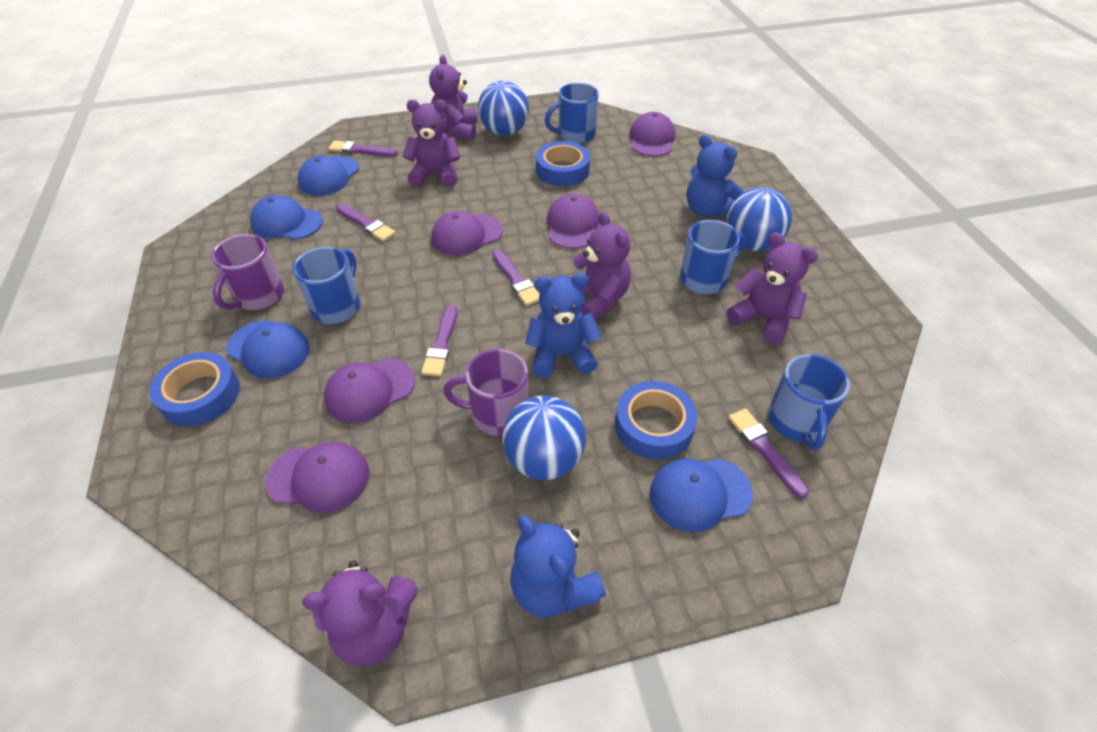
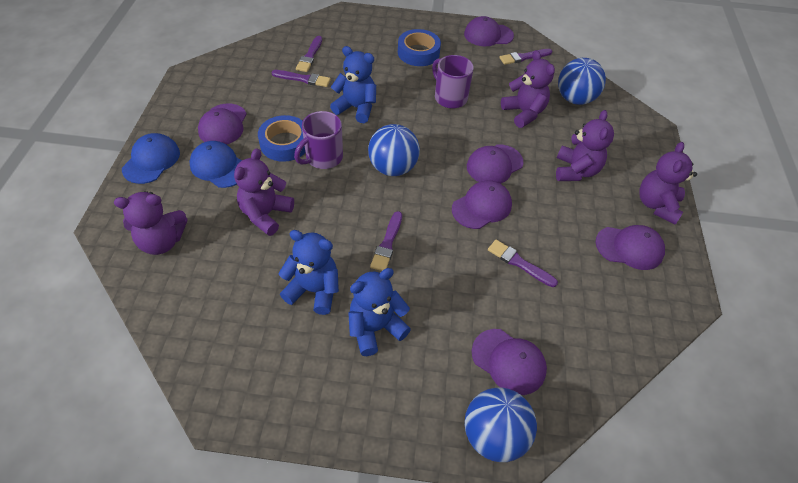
blue cap: 4 -> 2
blue mug: 4 -> 0
blue tape: 3 -> 2
purple cap: 5 -> 6

